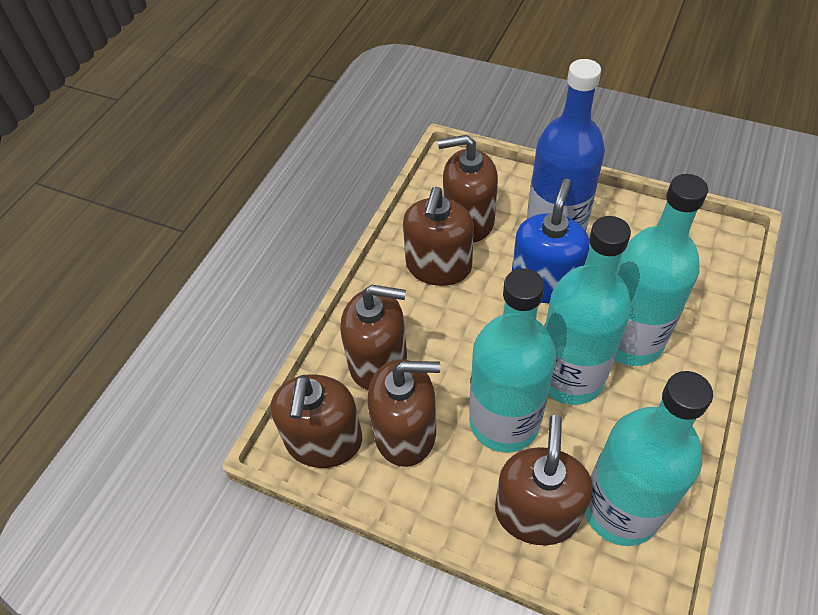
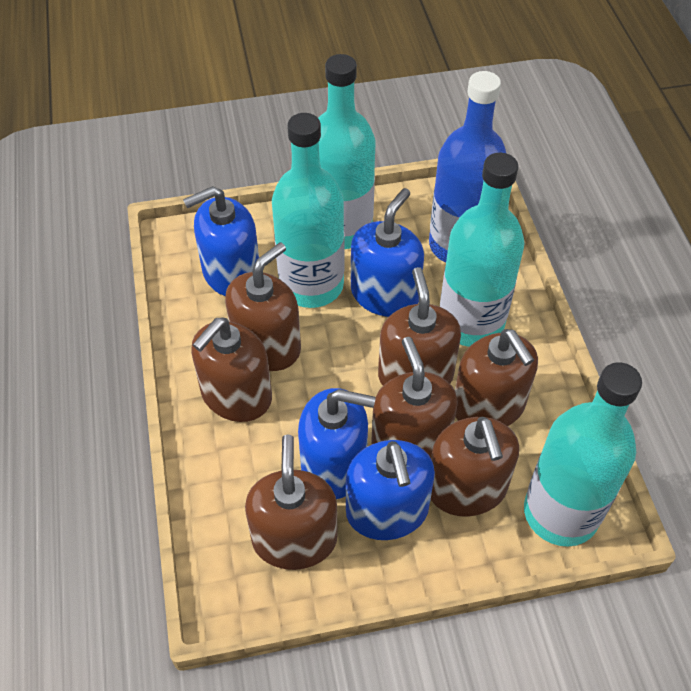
blue soap dispenser: 1 -> 4
brown soap dispenser: 6 -> 7

